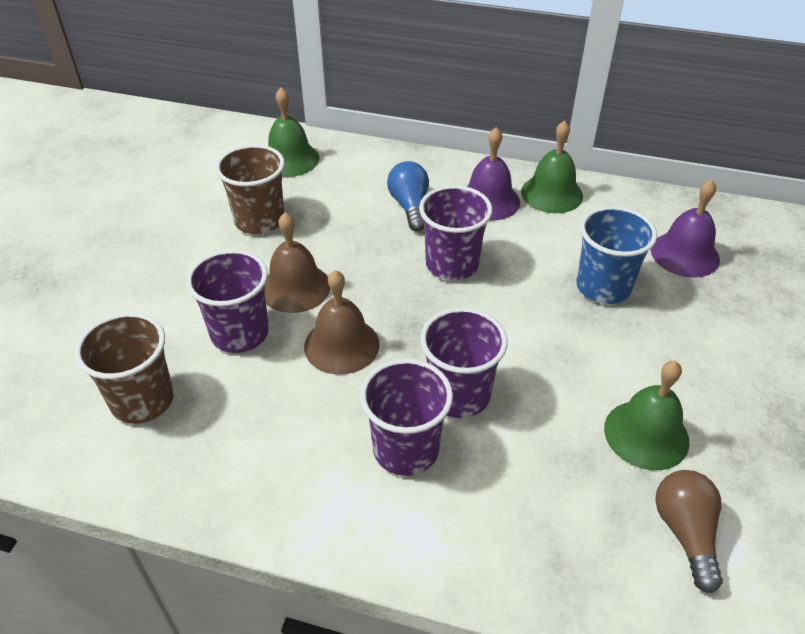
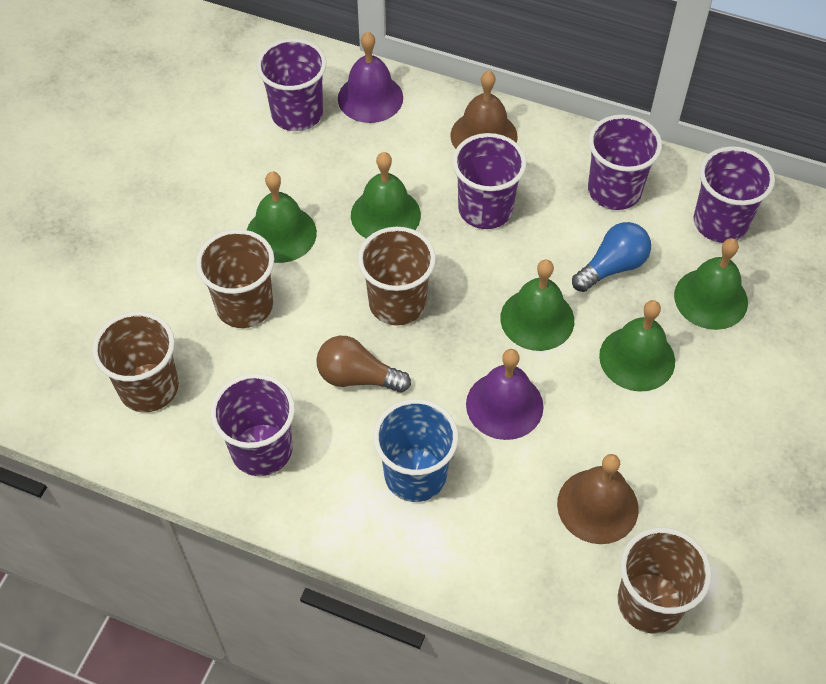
brown cup: 2 -> 4
green bell: 3 -> 5
purple cup: 4 -> 5

